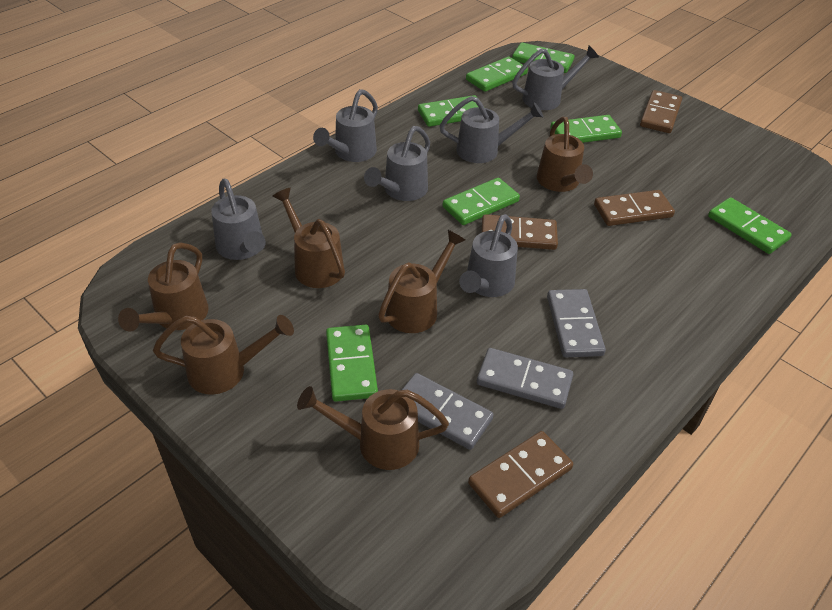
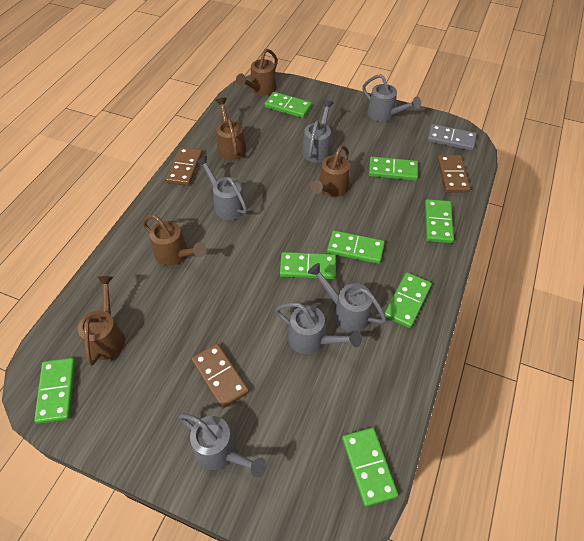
brown domino: 4 -> 3
brown watering can: 6 -> 5
green domino: 7 -> 8
grey domino: 3 -> 1

